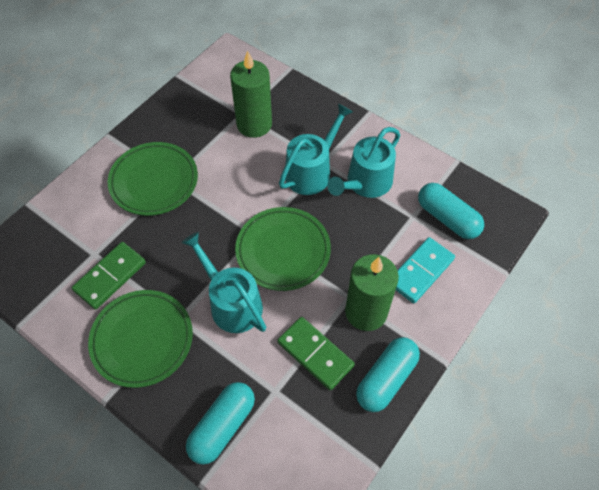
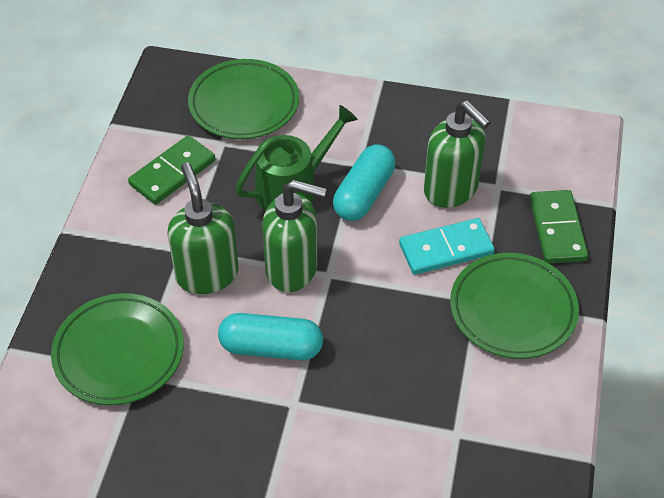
green candle: 2 -> 0
green soap dispenser: 0 -> 3
green watering can: 0 -> 1
turquoise capsule: 3 -> 2
turquoise watering can: 3 -> 0

